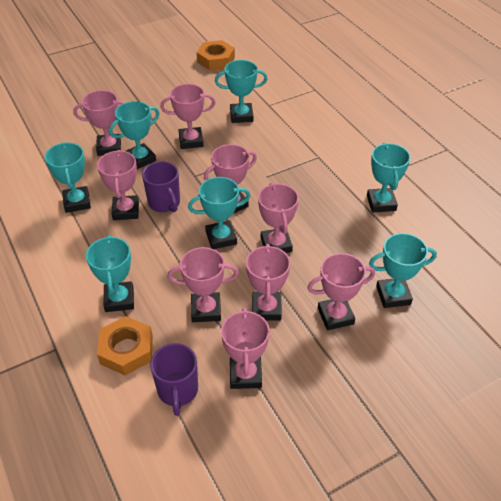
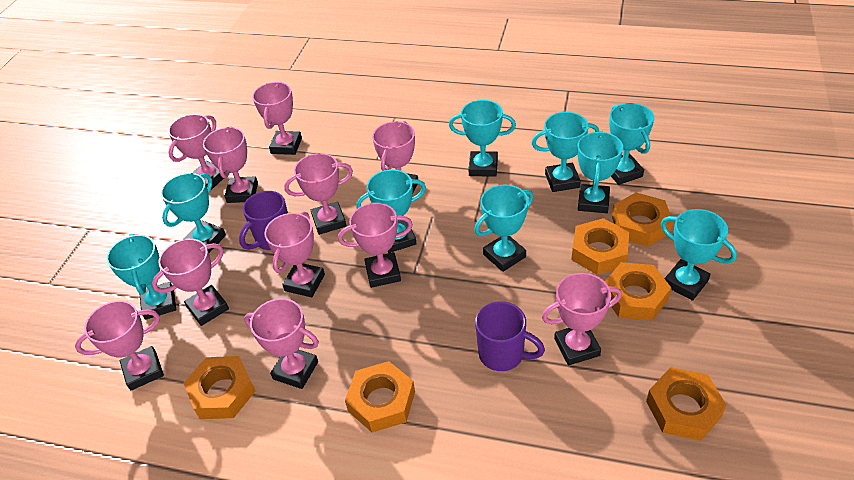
orange nut: 2 -> 6
pink trophy: 9 -> 11
turquoise trophy: 7 -> 9

